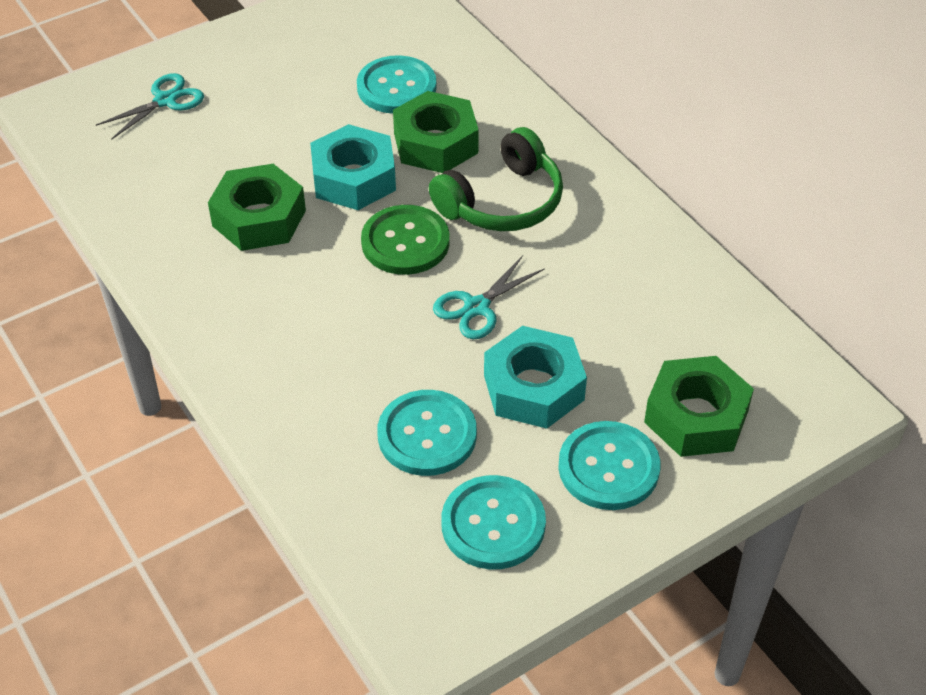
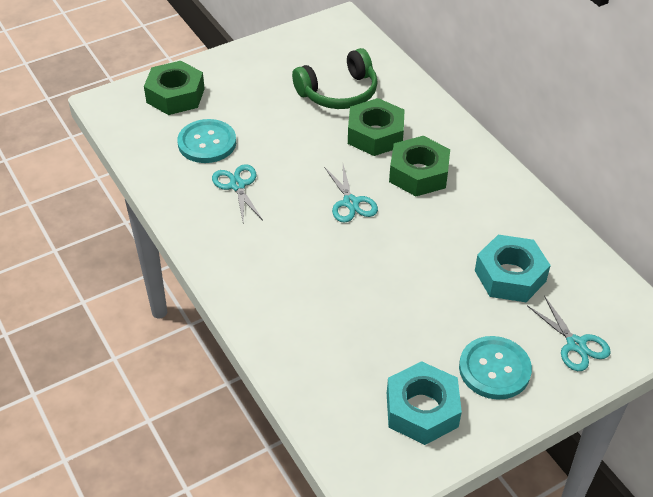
green button: 1 -> 0
turquoise button: 4 -> 2
turquoise scissors: 2 -> 3

